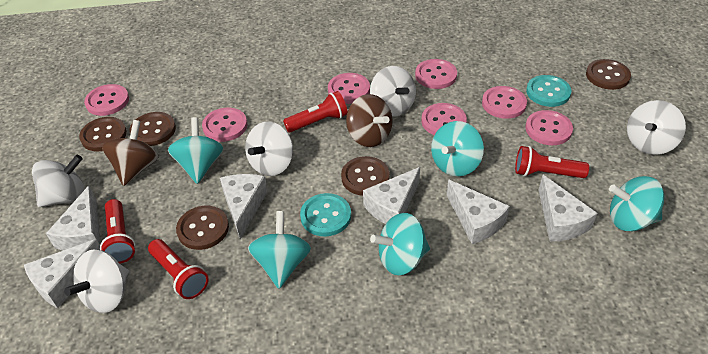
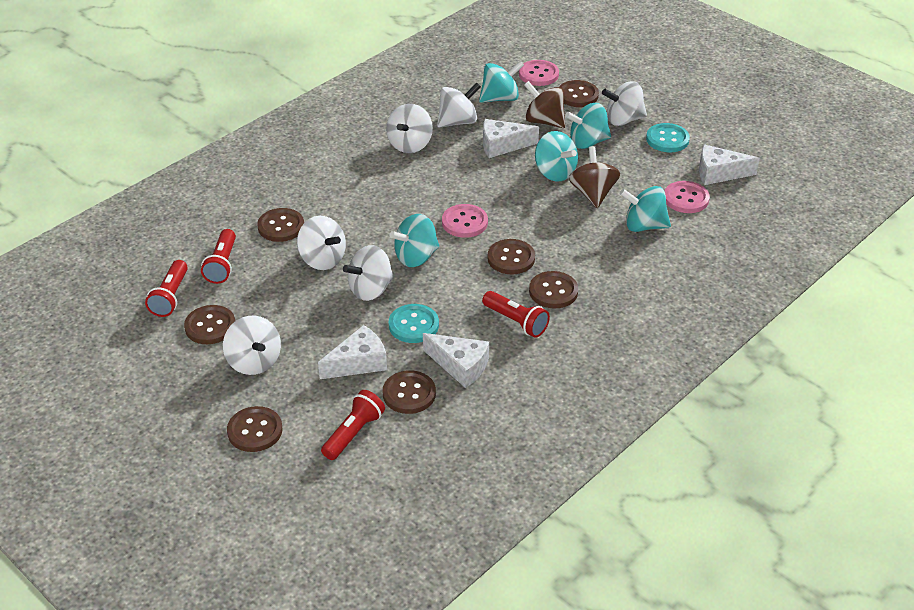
brown button: 5 -> 7
pink button: 7 -> 3
white cheese: 6 -> 4
white spinning top: 5 -> 6

